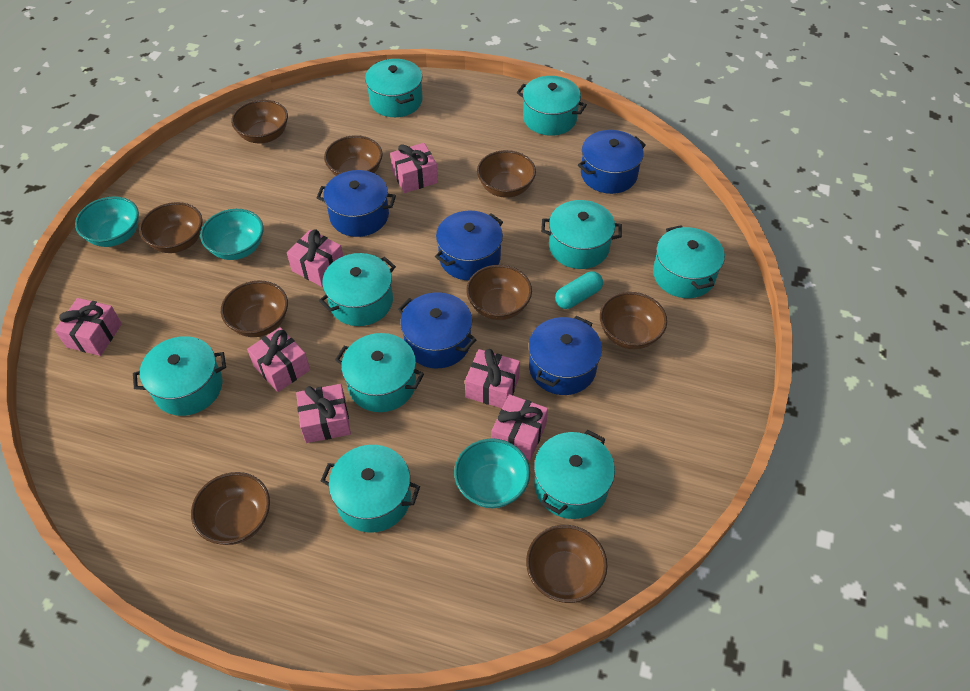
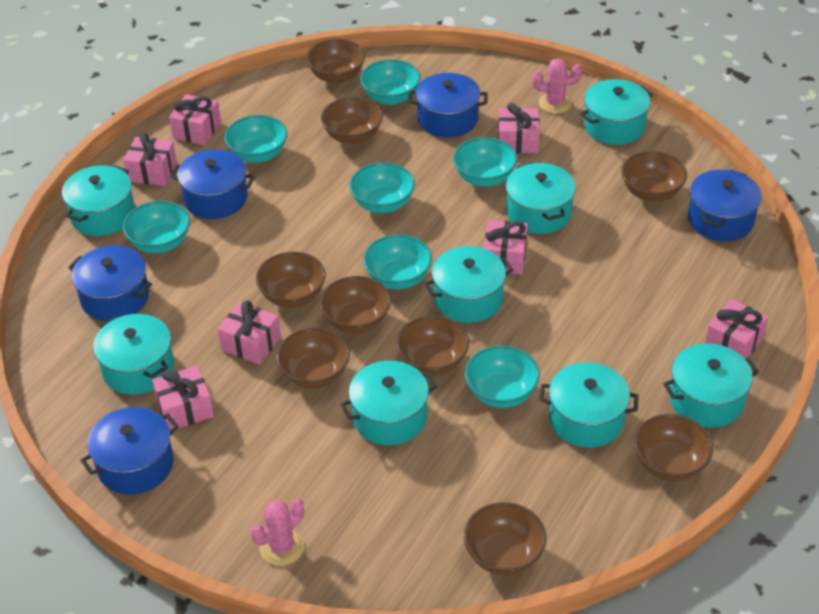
pink cactus: 0 -> 2
turquoise bowl: 3 -> 7
turquoise capsule: 1 -> 0
turquoise pot: 9 -> 8

